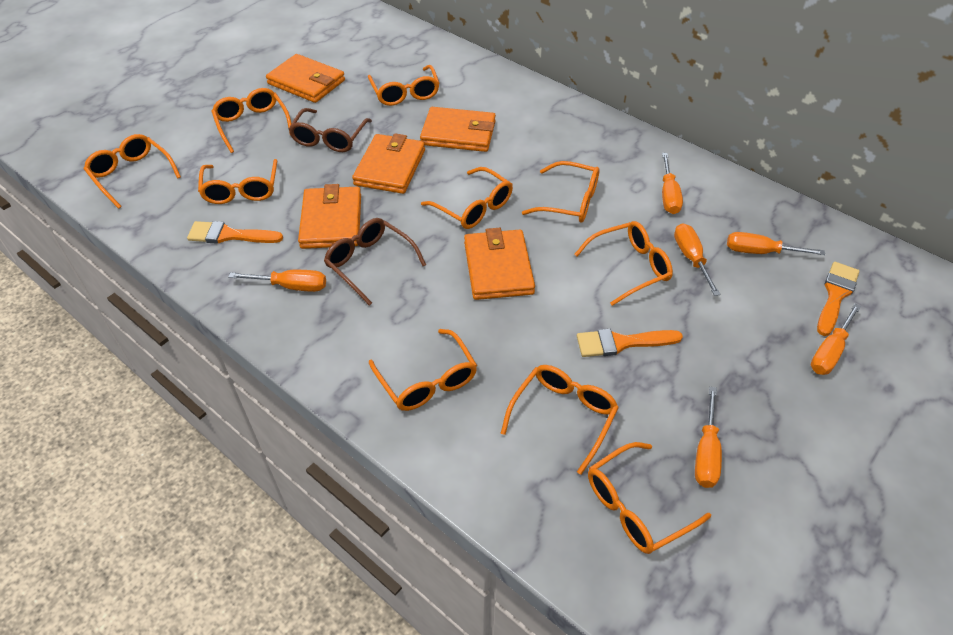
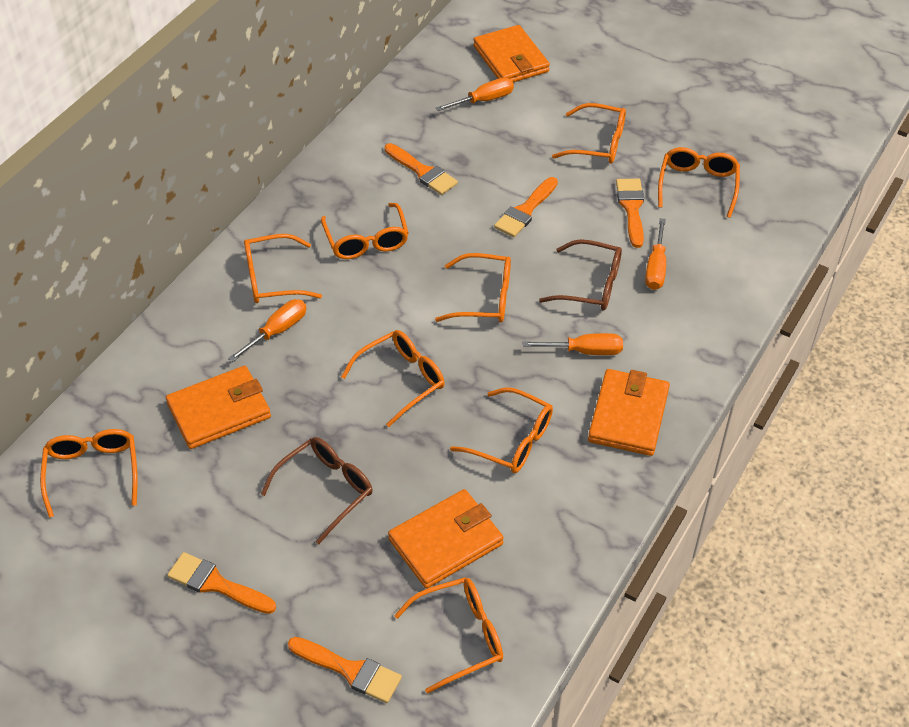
orange brush: 3 -> 5
orange glasses: 10 -> 9
orange screwdriver: 6 -> 4
orange wallet: 5 -> 4

